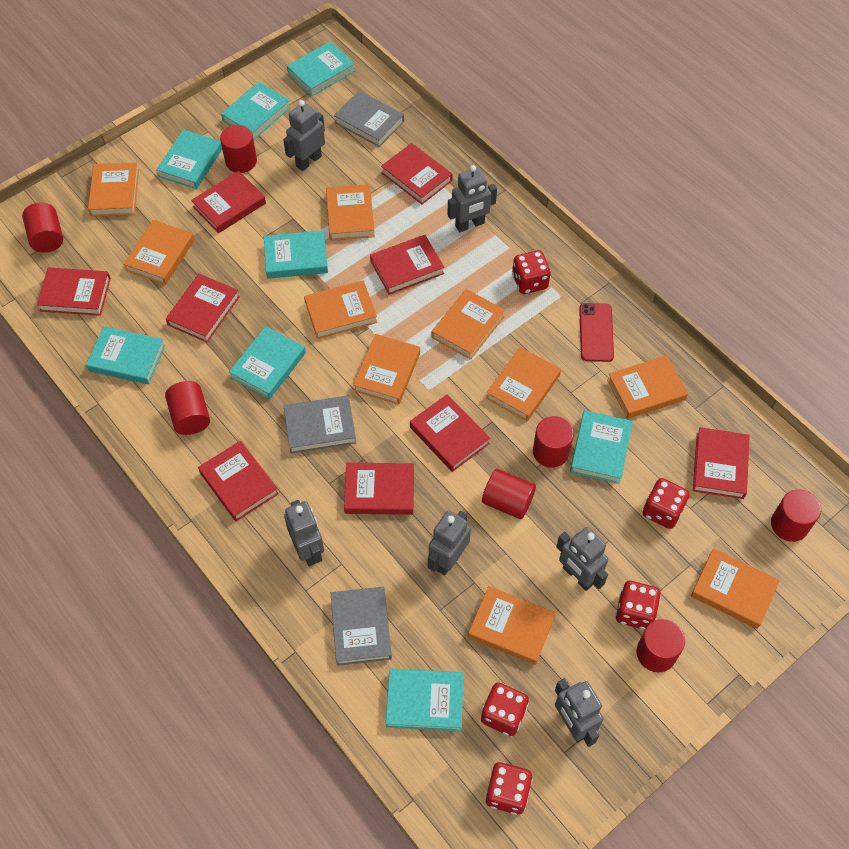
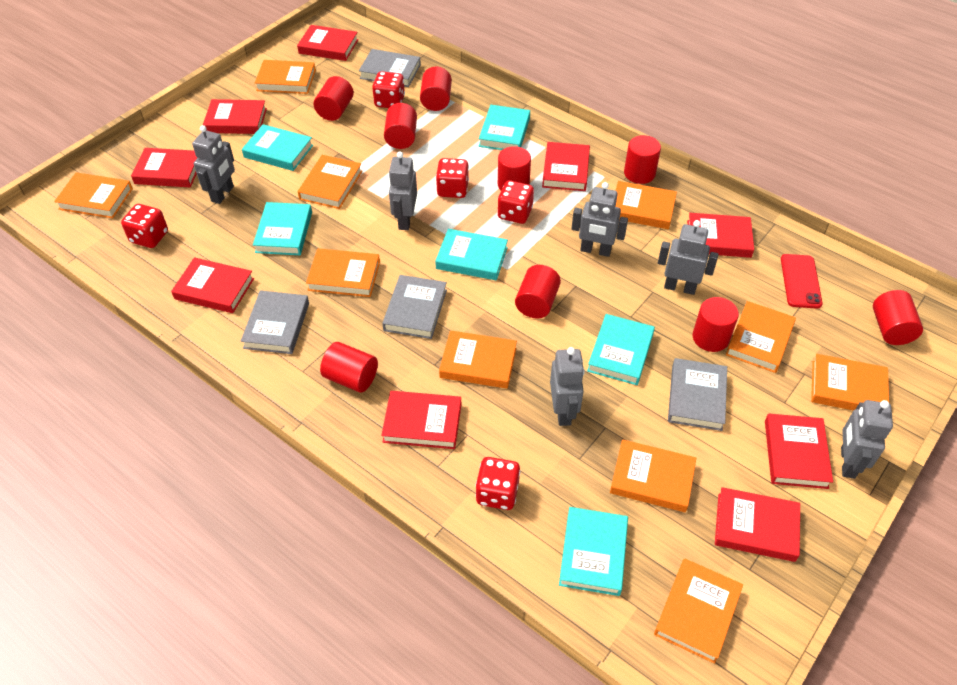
grey book: 3 -> 4
red cylinder: 7 -> 9
turquoise book: 8 -> 6

